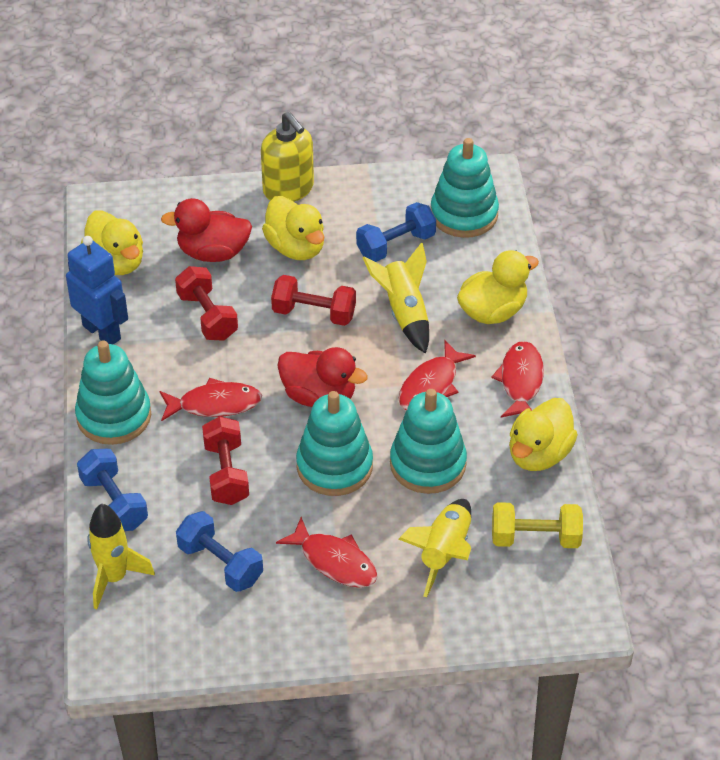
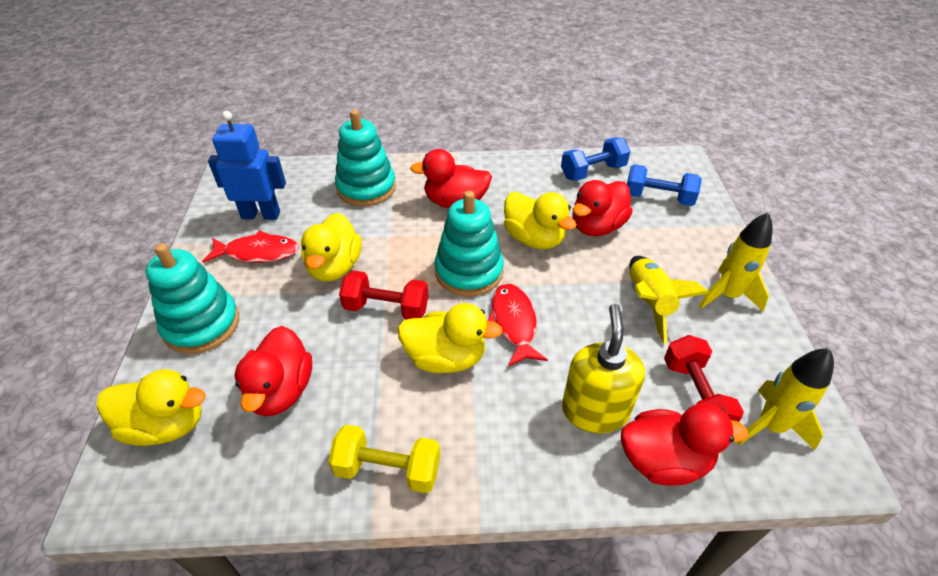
blue dumbbell: 3 -> 2
red duck: 2 -> 4
red dumbbell: 3 -> 2
red fish: 4 -> 2
turquoise stacking toy: 4 -> 3

